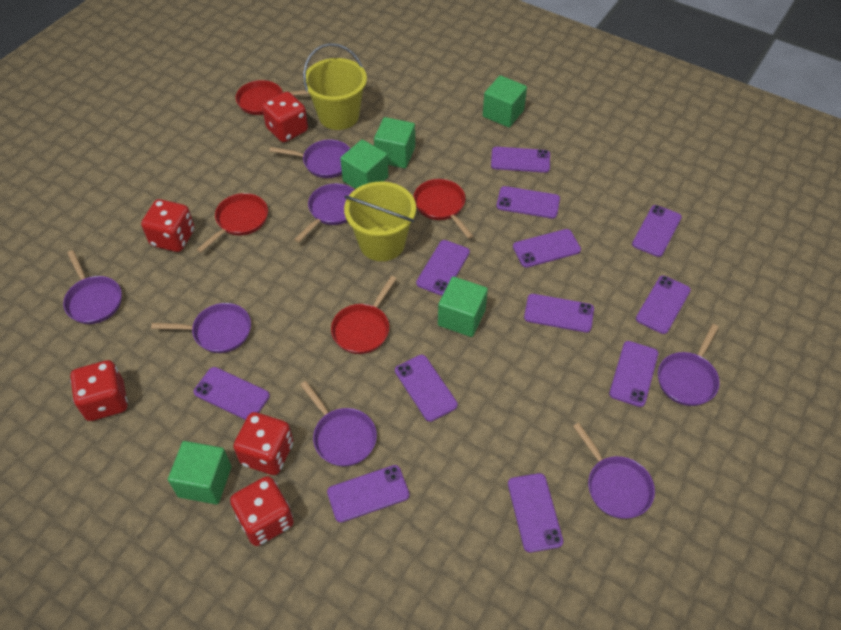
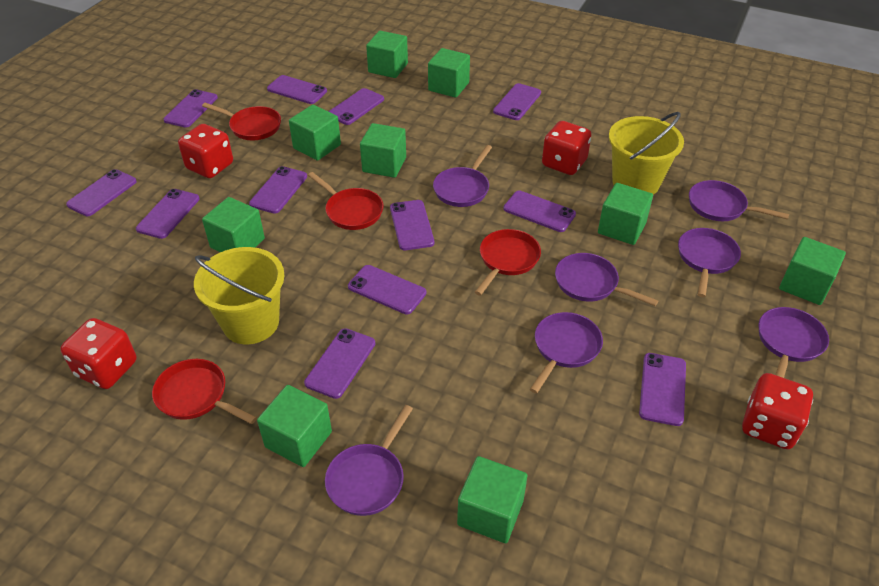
green cube: 5 -> 9
red dice: 5 -> 4

